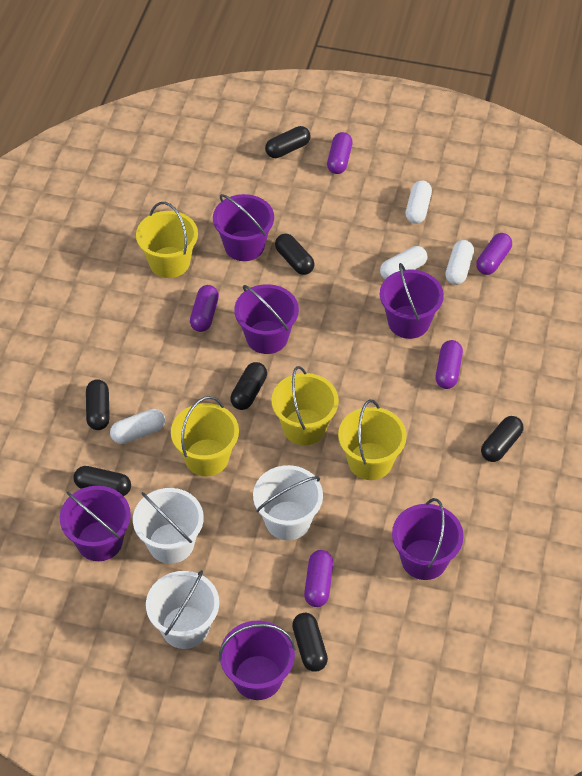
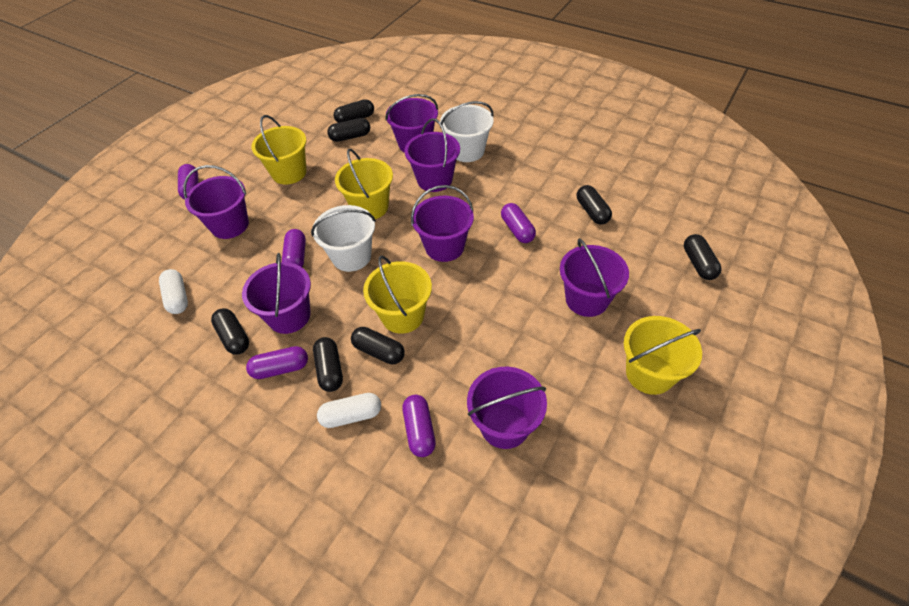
purple bucket: 6 -> 7
white bucket: 3 -> 2
white capsule: 4 -> 2

